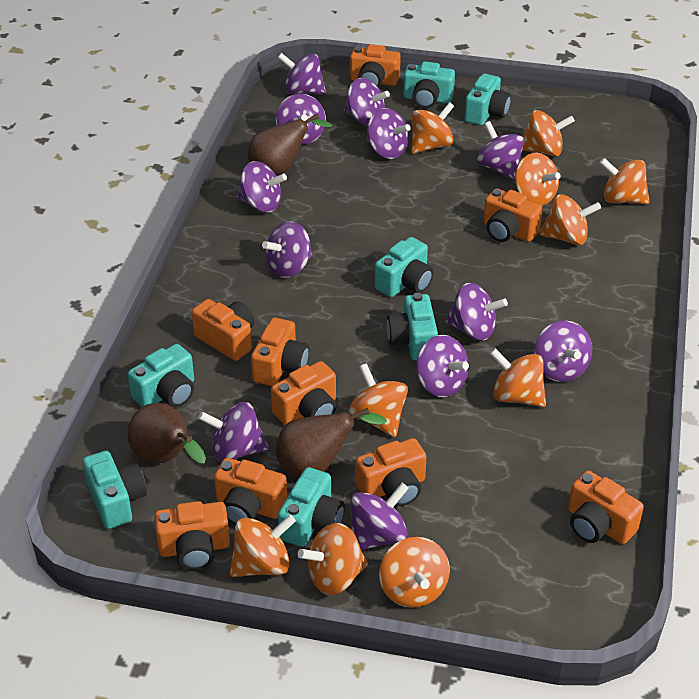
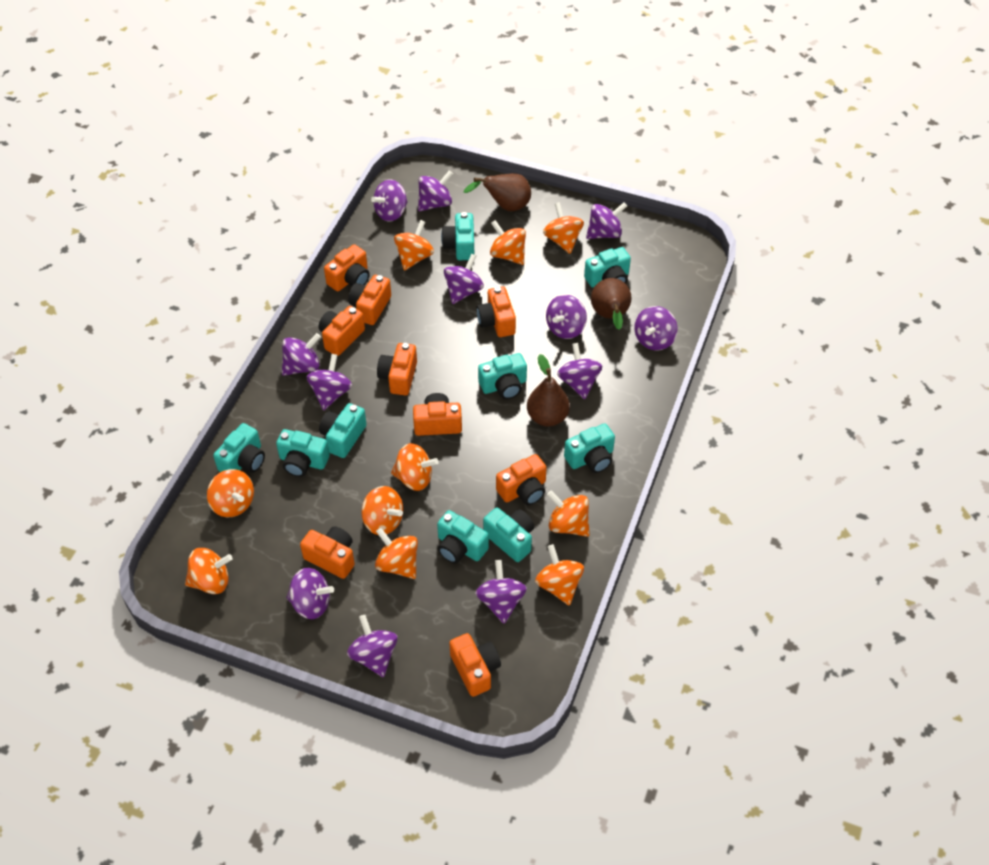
turquoise camera: 7 -> 9

